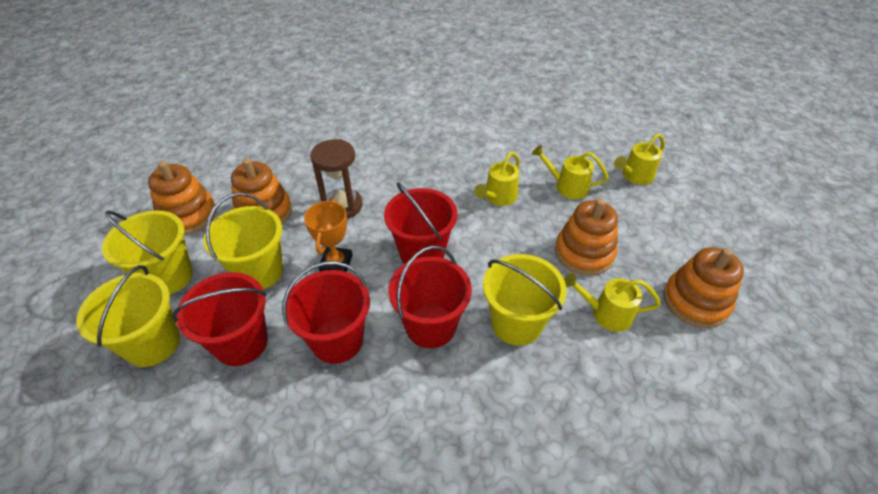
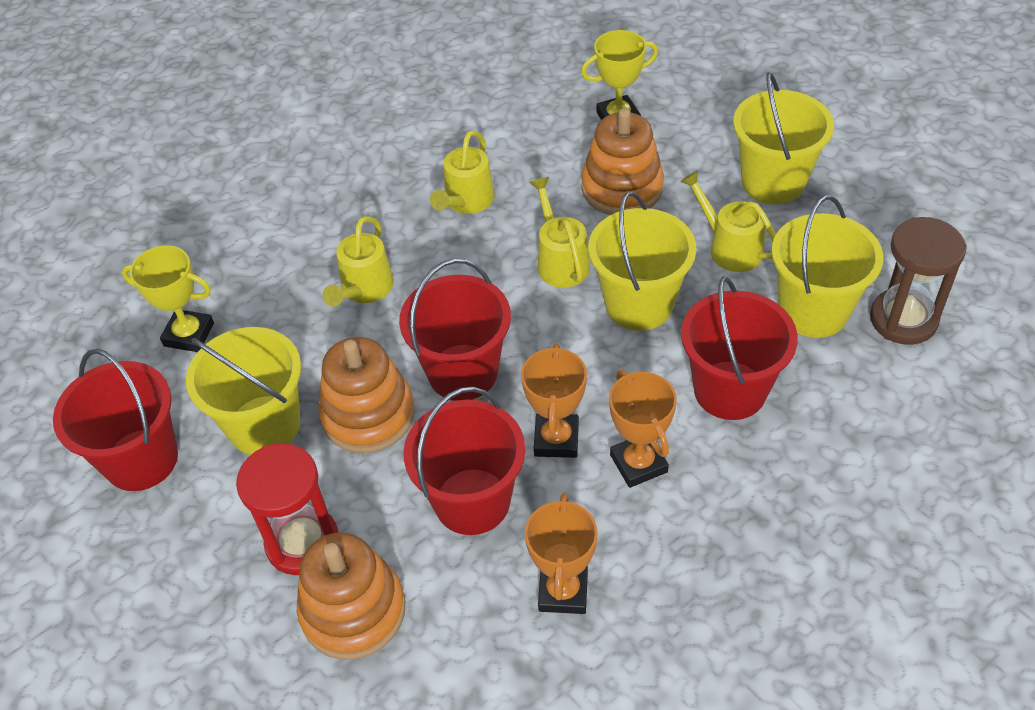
orange stacking toy: 4 -> 3
orange trophy: 1 -> 3
red hourglass: 0 -> 1
yellow trophy: 0 -> 2

